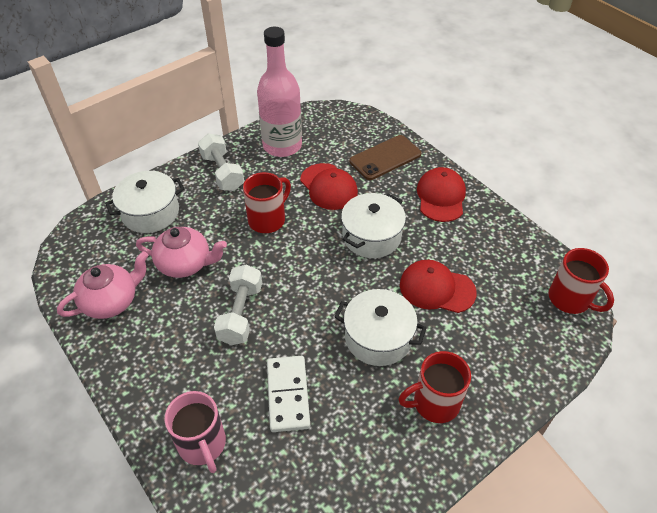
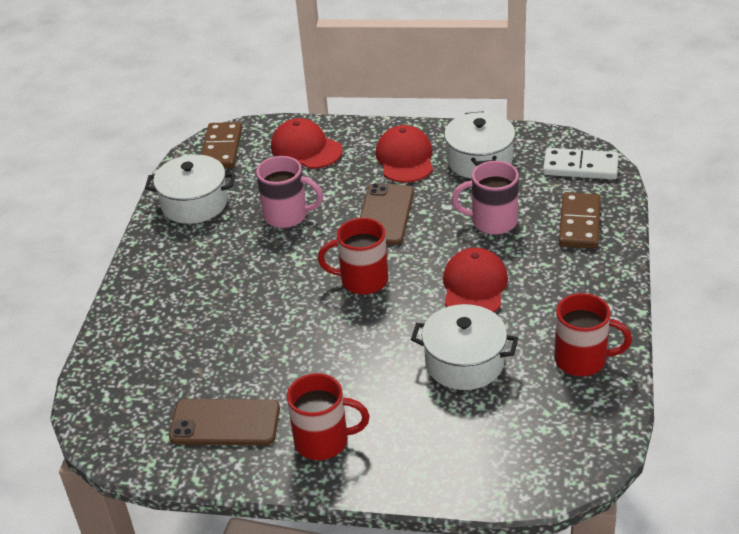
brown domino: 0 -> 2
brown phone: 1 -> 2
pink bottle: 1 -> 0
pink mug: 1 -> 2
pink teapot: 2 -> 0
white dumbbell: 2 -> 0

